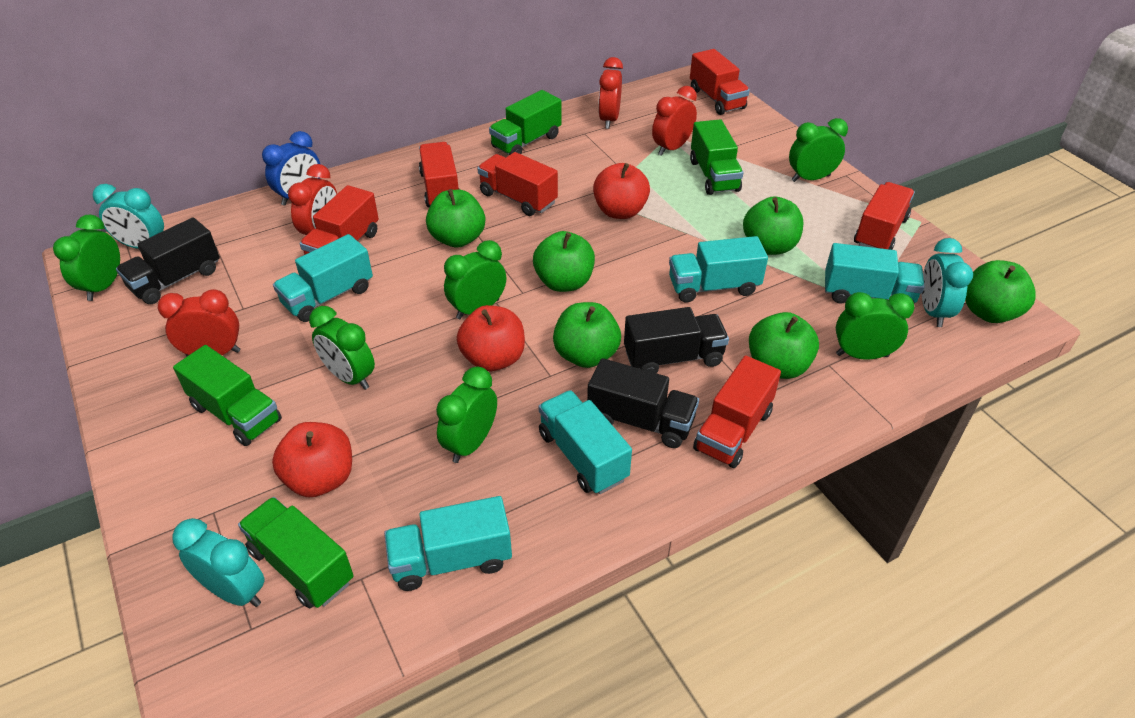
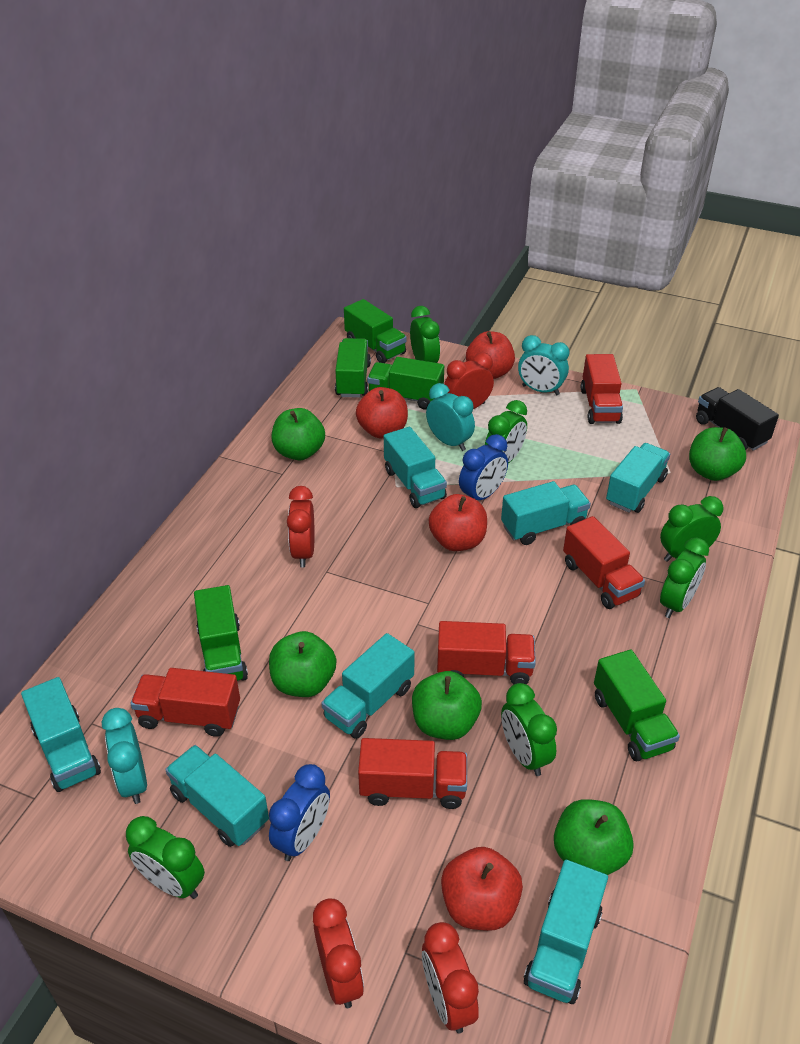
black truck: 3 -> 1
blue clock: 1 -> 2
green apple: 6 -> 5
green truck: 4 -> 5
red apple: 3 -> 4
red truck: 6 -> 5
turquoise truck: 5 -> 7

